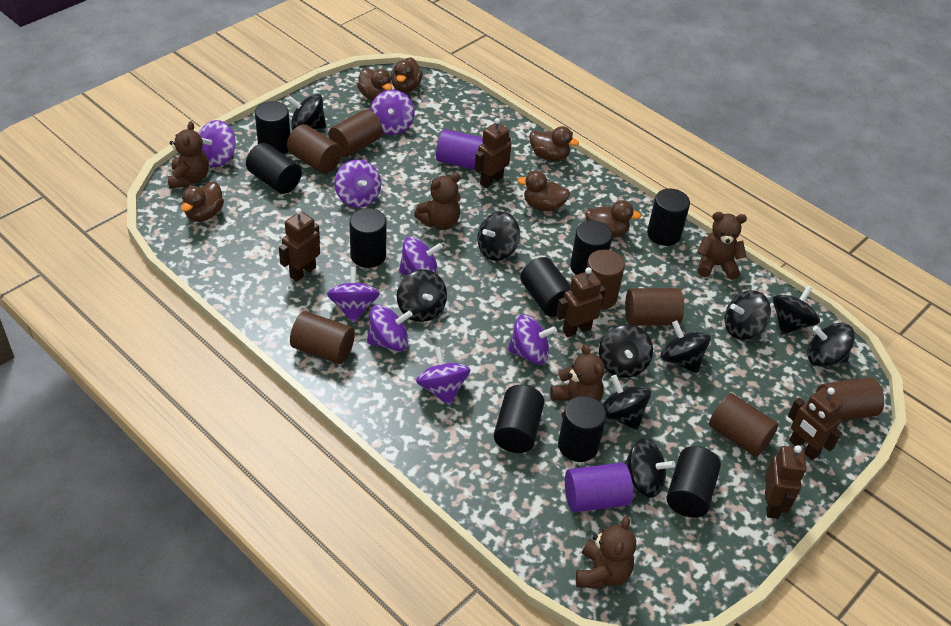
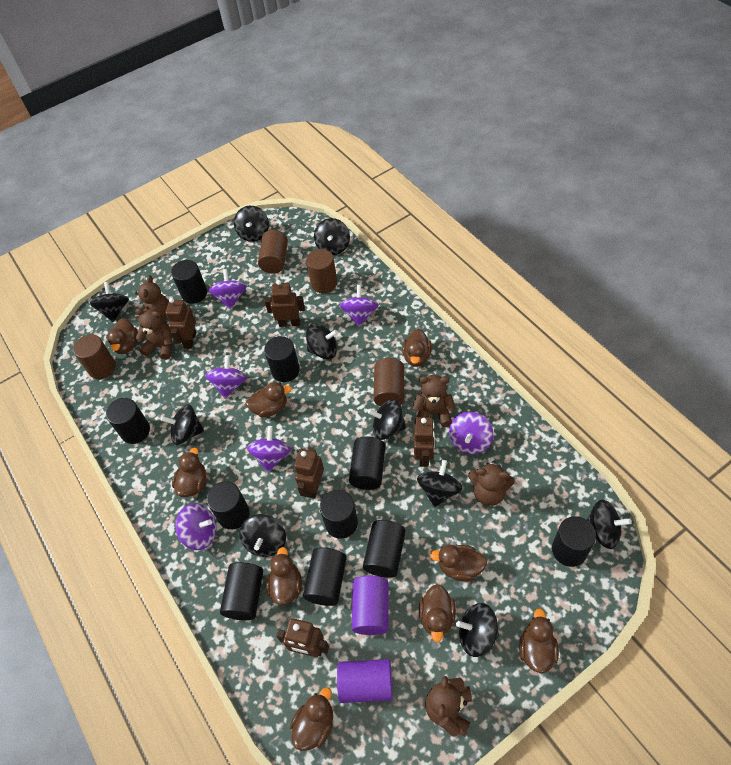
black cylinder: 9 -> 10
brown cylinder: 7 -> 4
brown duck: 6 -> 9
purple spinning top: 8 -> 6

